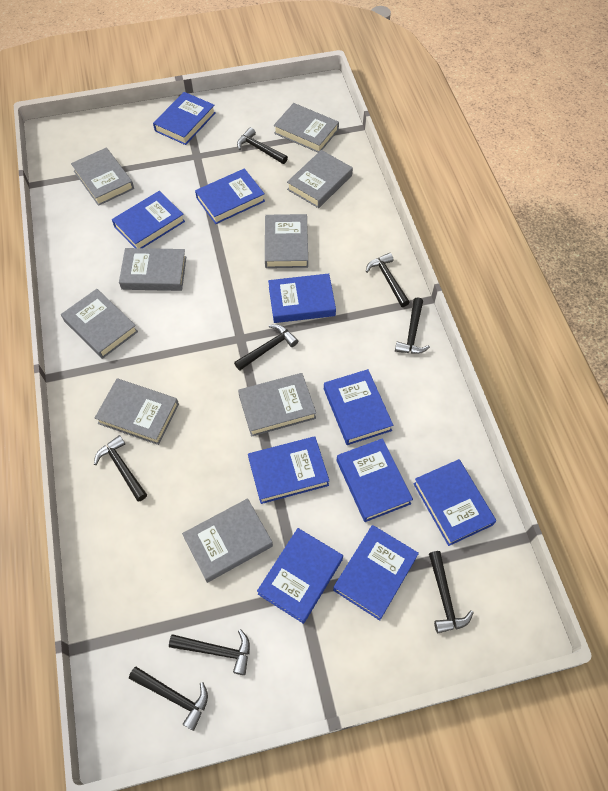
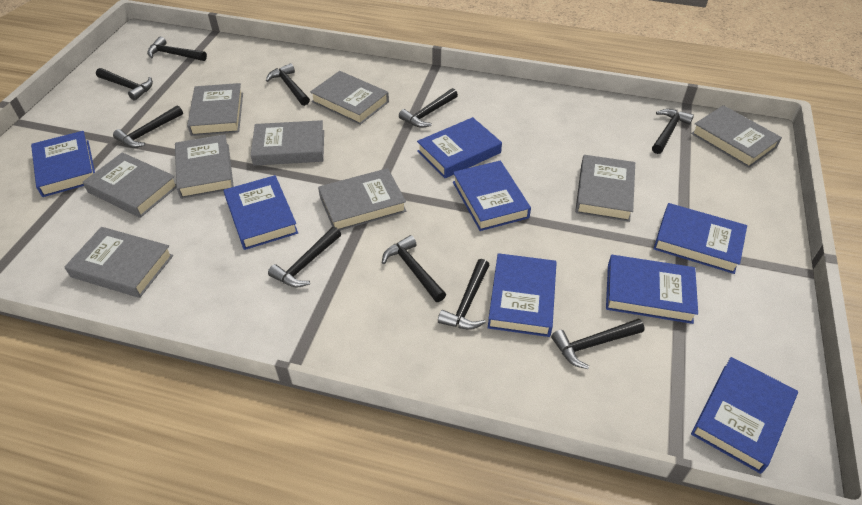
black hammer: 8 -> 10
blue book: 10 -> 8

